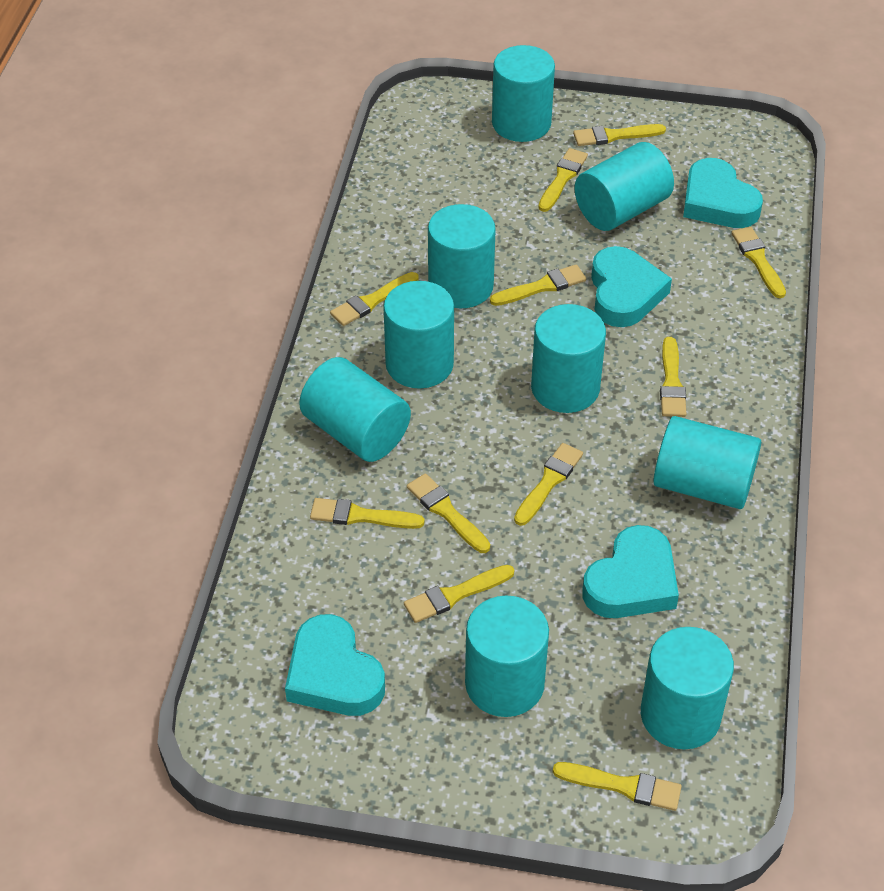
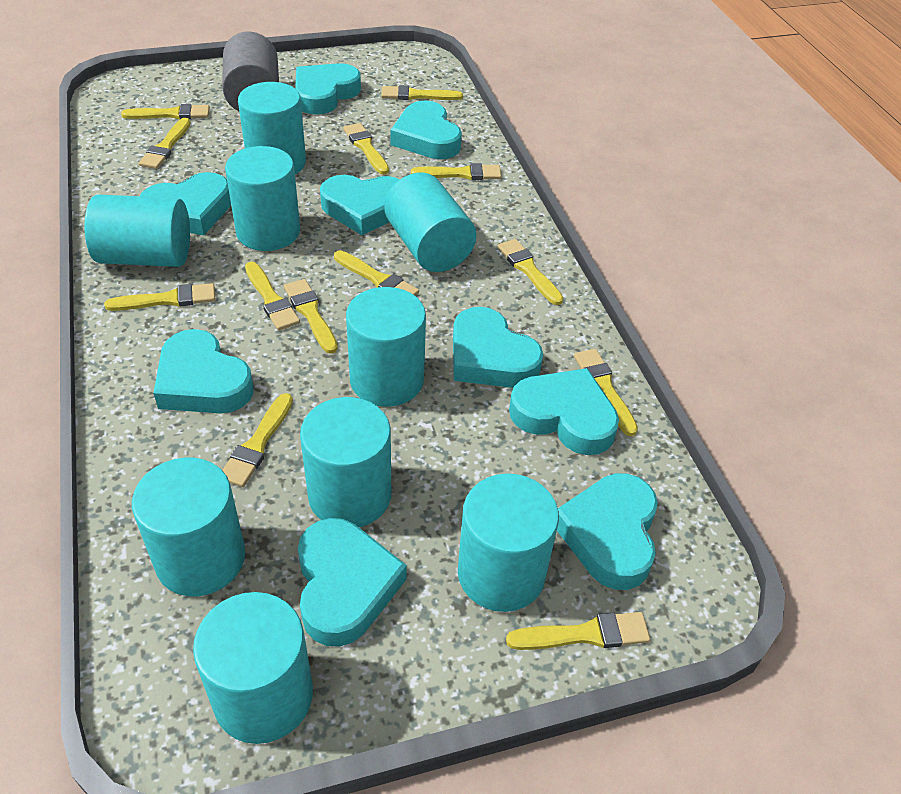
grey cylinder: 0 -> 1
turquoise heart: 4 -> 9
yellow brush: 11 -> 13

